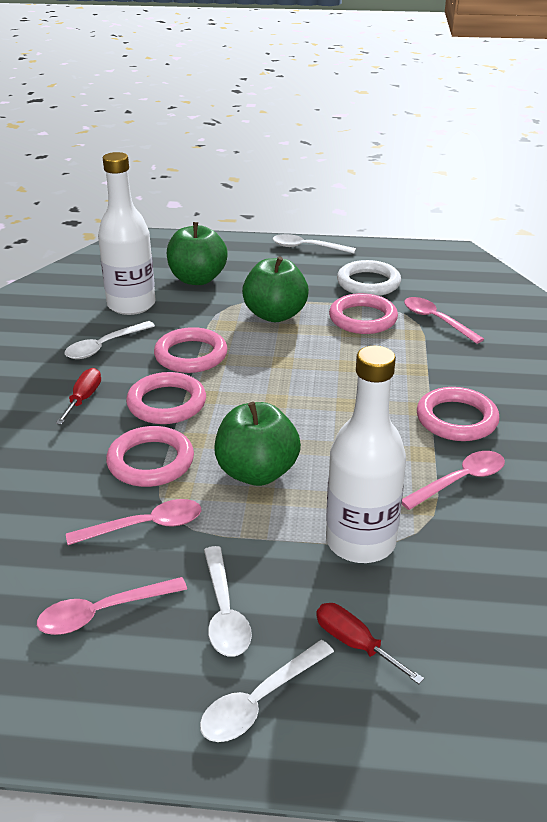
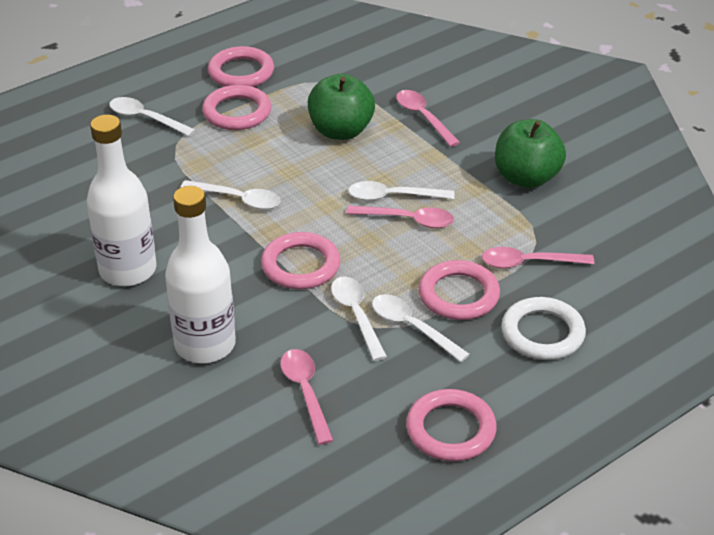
green apple: 3 -> 2
red screwdriver: 2 -> 0
white spoon: 4 -> 5

